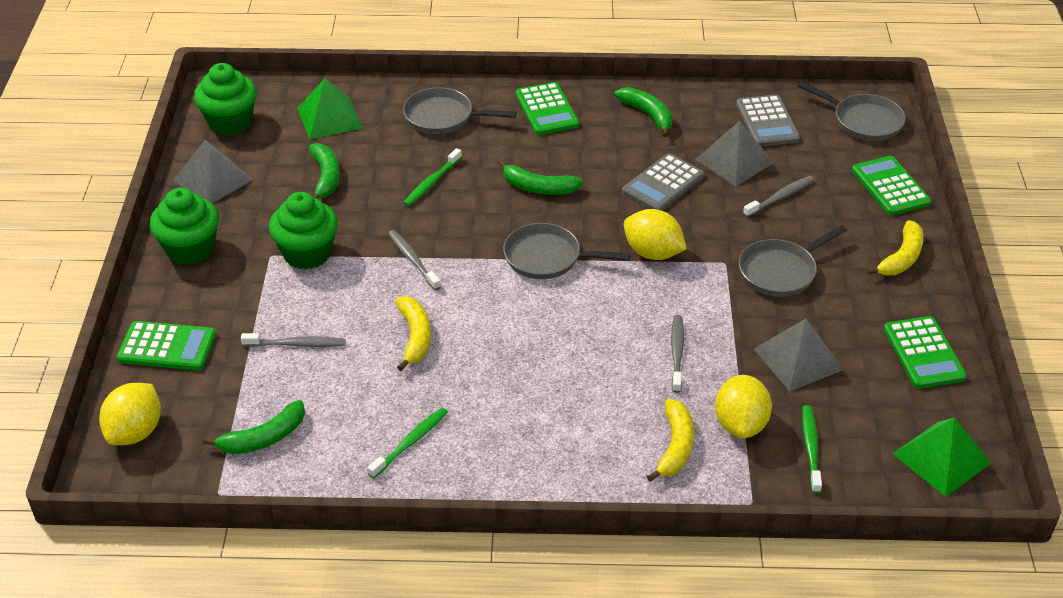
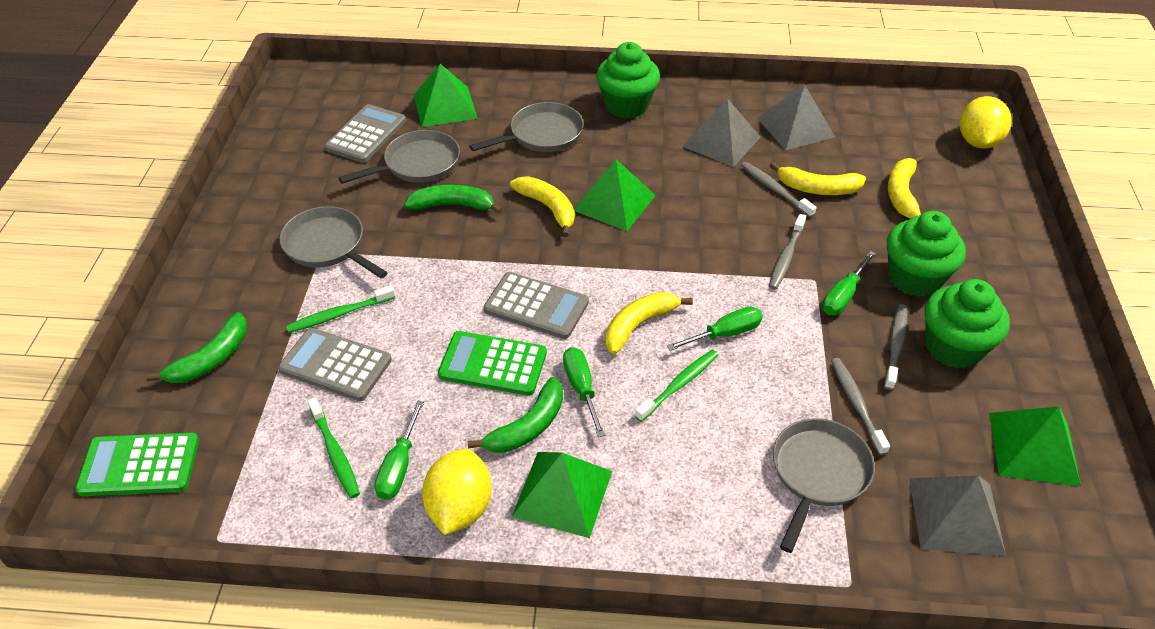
green banana: 4 -> 3
green calculator: 4 -> 2
green pyramid: 2 -> 4
green screwdriver: 0 -> 4
grey calculator: 2 -> 3
yellow banana: 3 -> 4
yellow lemon: 3 -> 2

